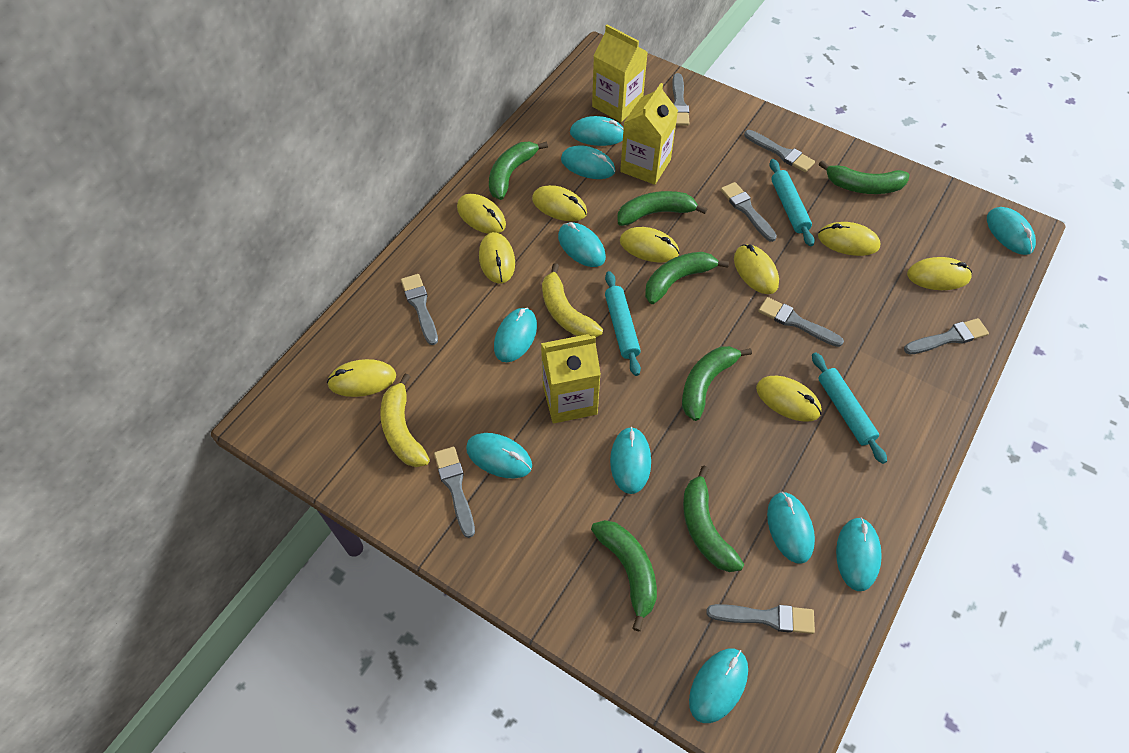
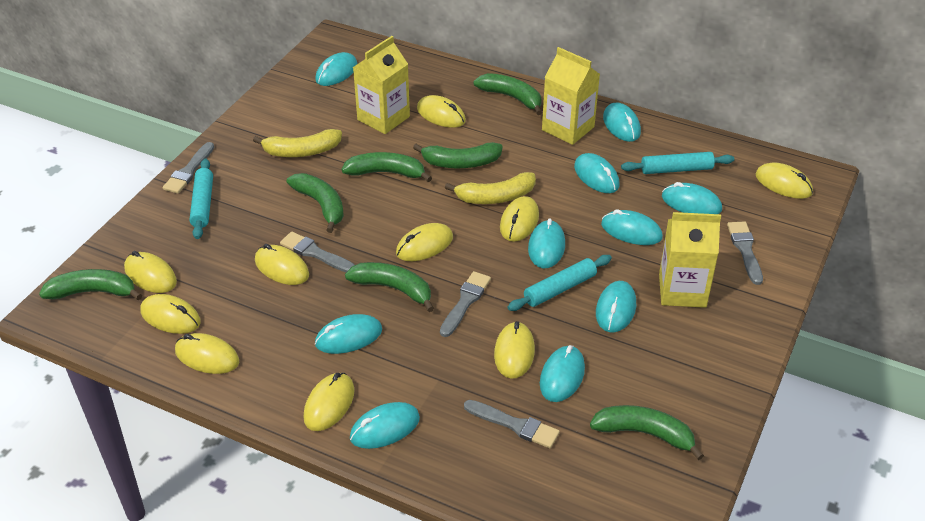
grey brush: 8 -> 5
yellow mouse: 9 -> 10

